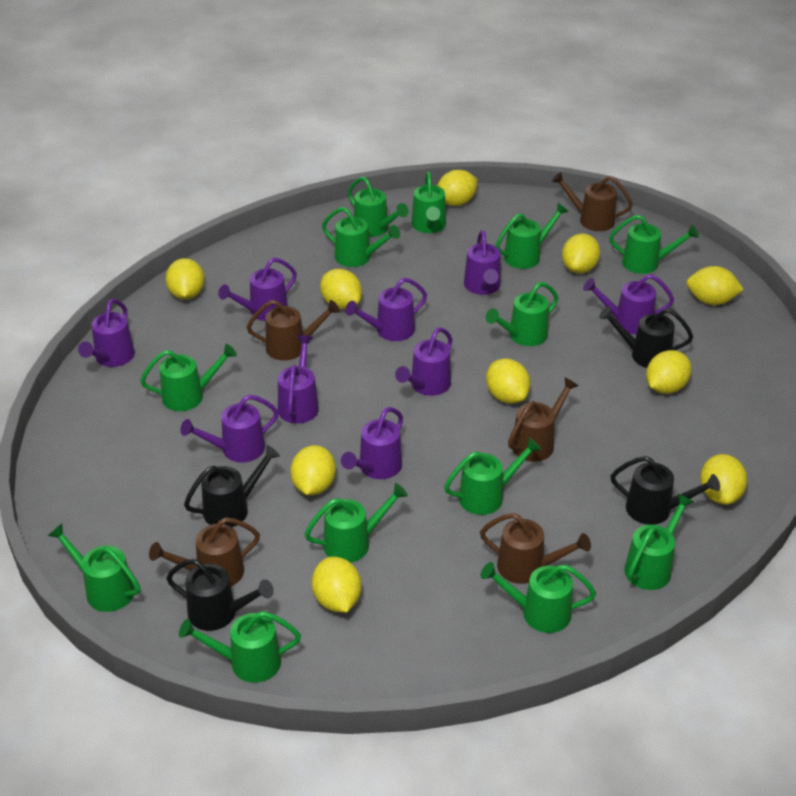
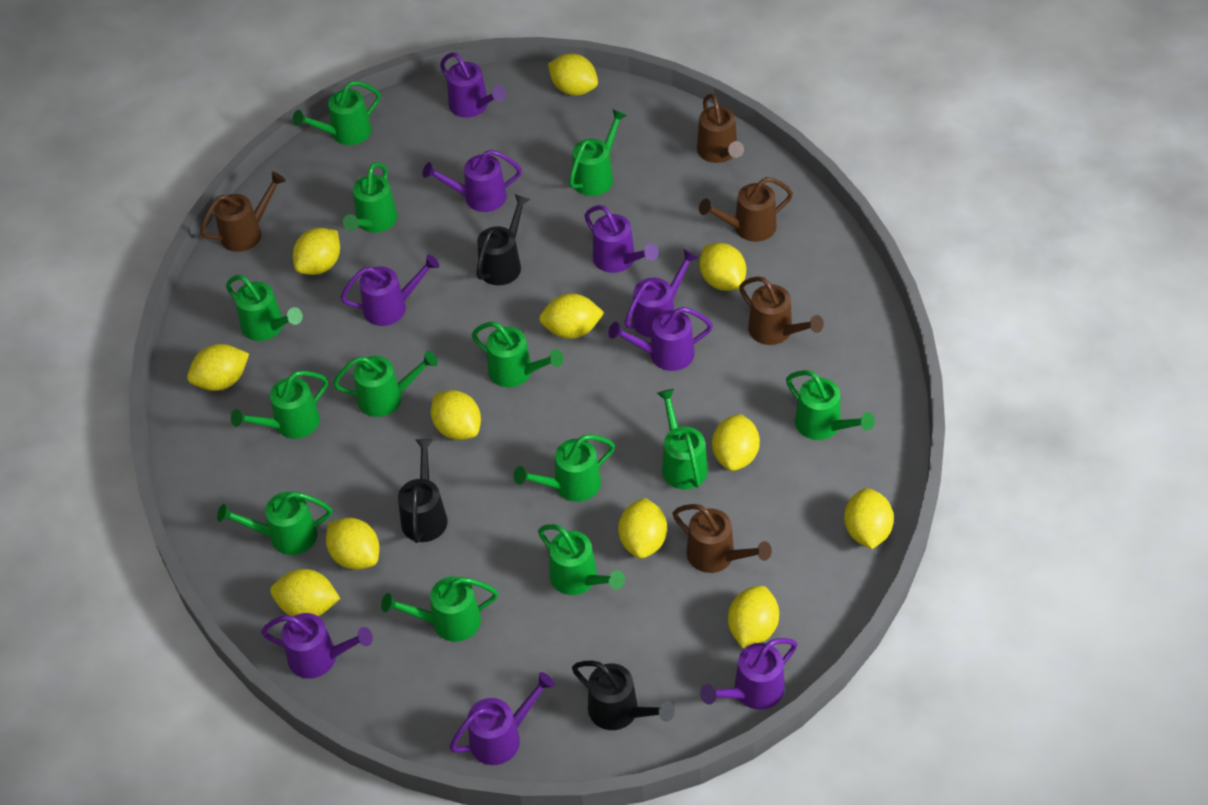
black watering can: 4 -> 3
yellow lemon: 10 -> 12

